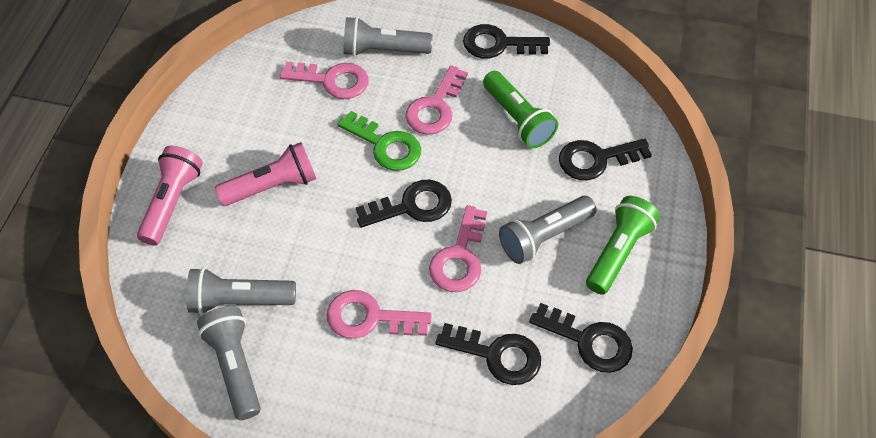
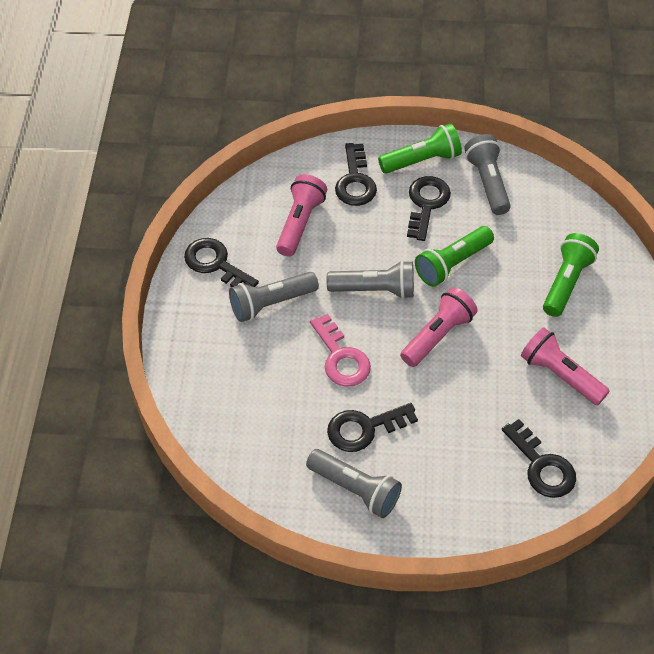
green flashlight: 2 -> 3
green key: 1 -> 0
pink flashlight: 2 -> 3
pink key: 4 -> 1

